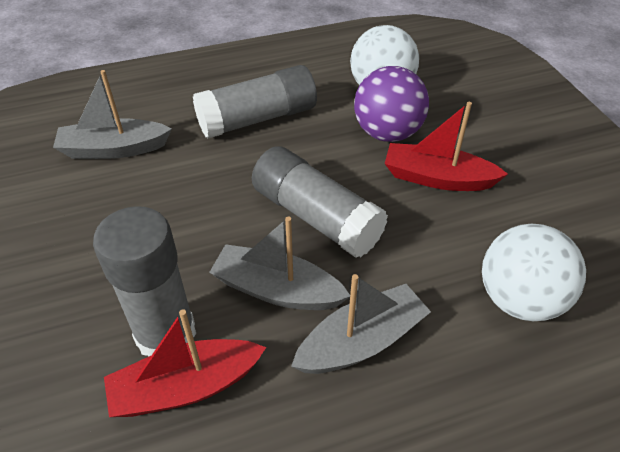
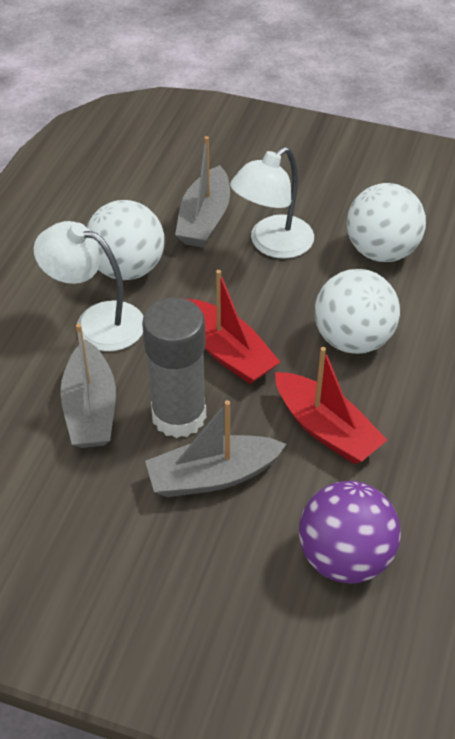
grey glue stick: 3 -> 1
white ball: 2 -> 3
white lamp: 0 -> 2

